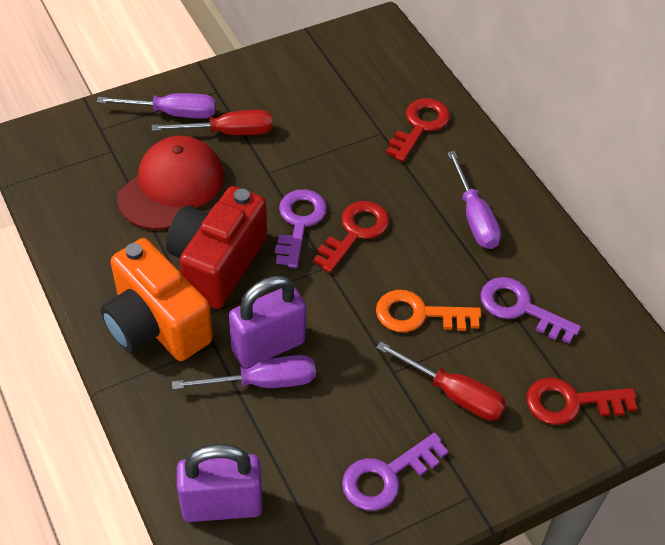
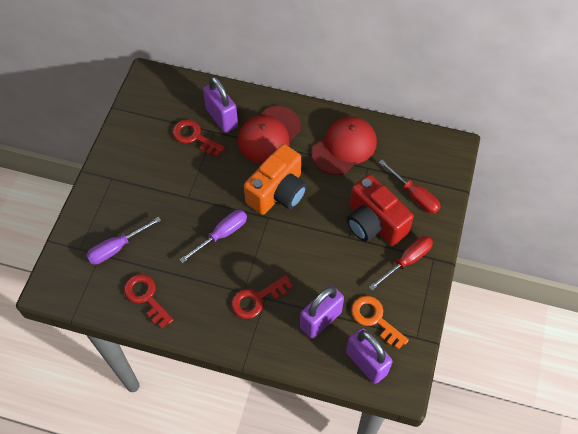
purple key: 3 -> 0
purple padlock: 2 -> 3
purple screwdriver: 3 -> 2
red cap: 1 -> 2

